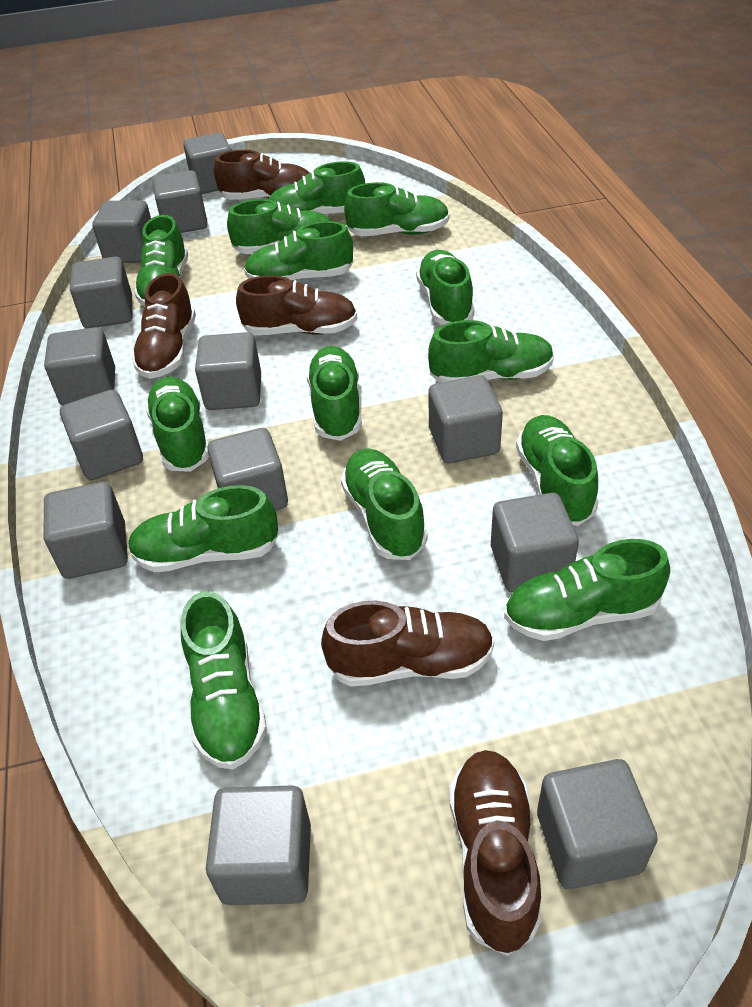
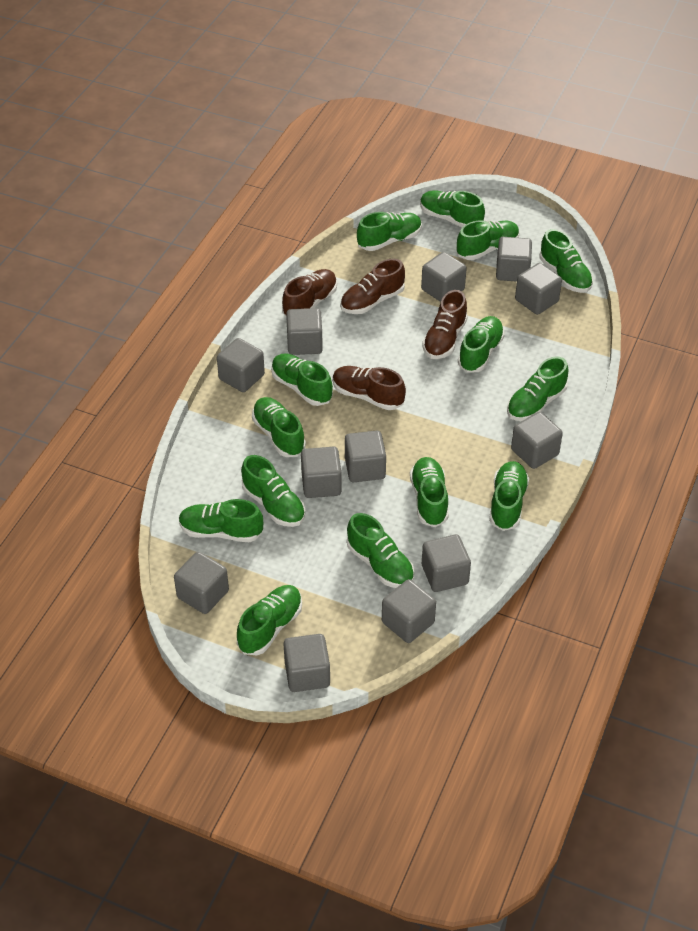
brown shoe: 5 -> 4
grey cube: 13 -> 12

